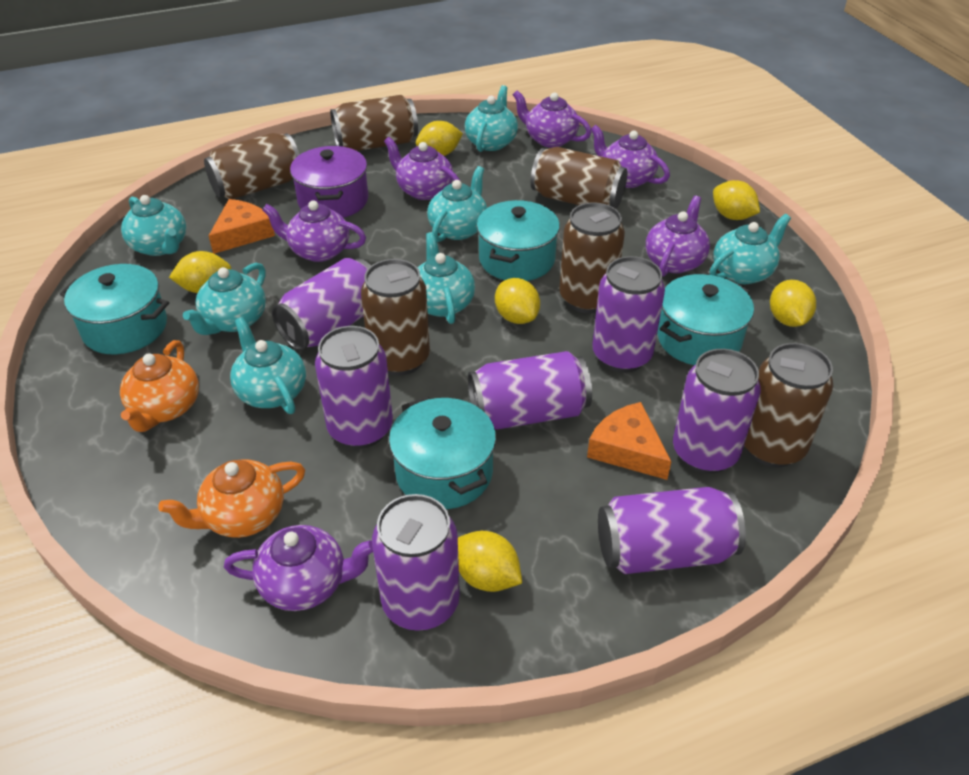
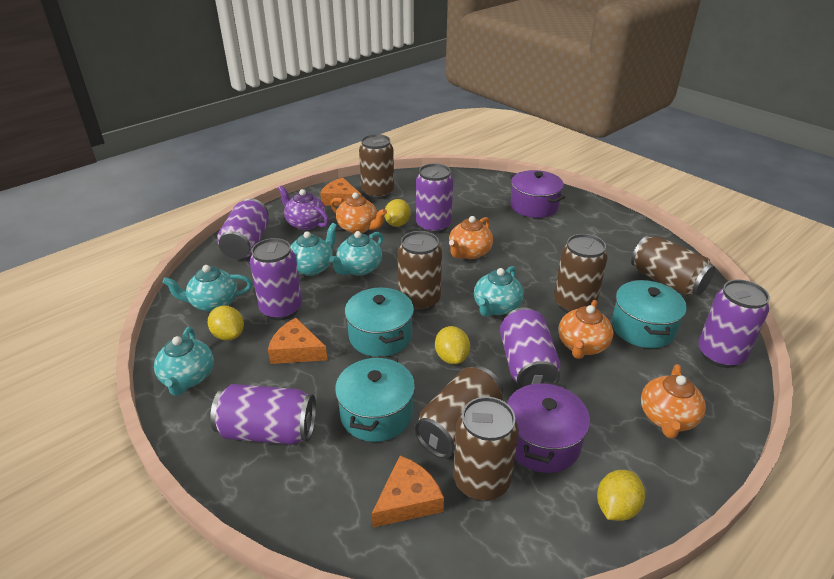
orange cheese: 2 -> 3
orange teapot: 2 -> 4
purple can: 7 -> 6
purple pot: 1 -> 2
purple teapot: 6 -> 1
turquoise pot: 4 -> 3
turquoise teapot: 7 -> 5
yellow lemon: 6 -> 4

